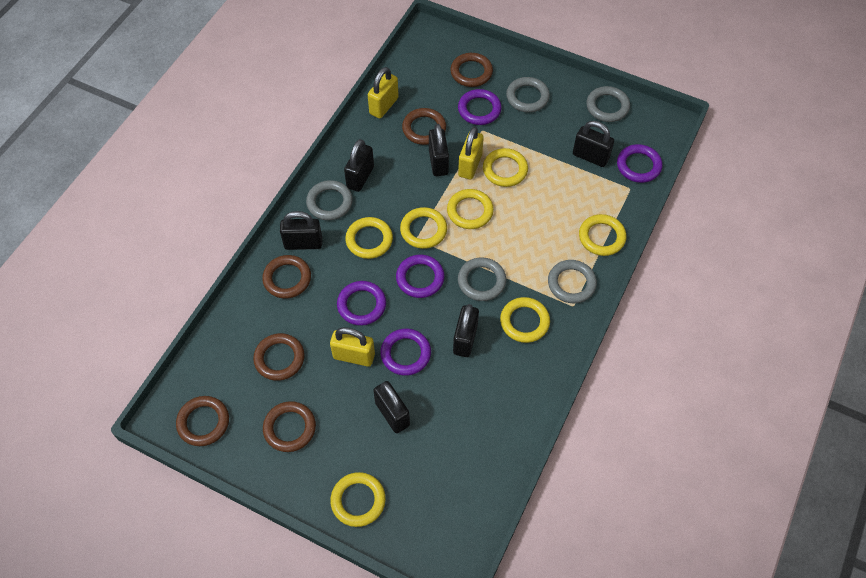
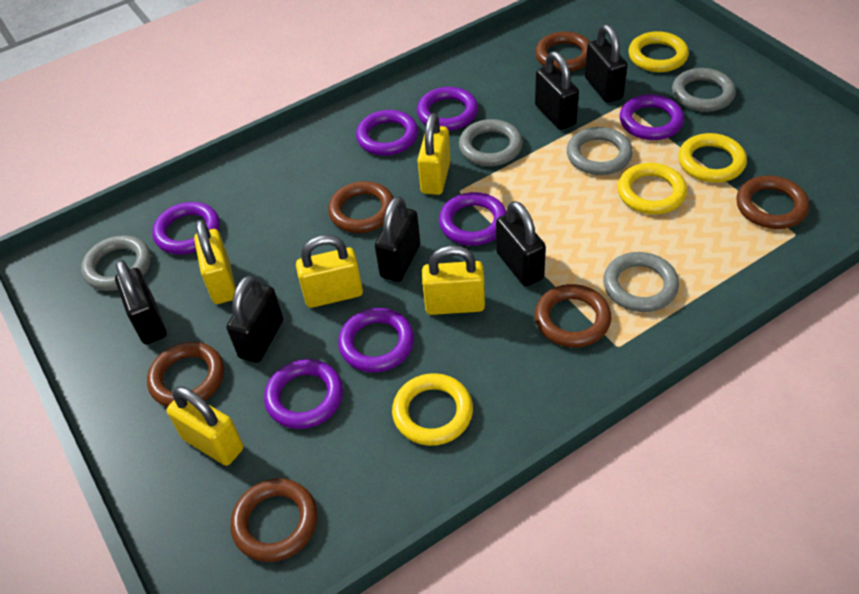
purple ring: 5 -> 7
yellow padlock: 3 -> 5
yellow ring: 7 -> 4

